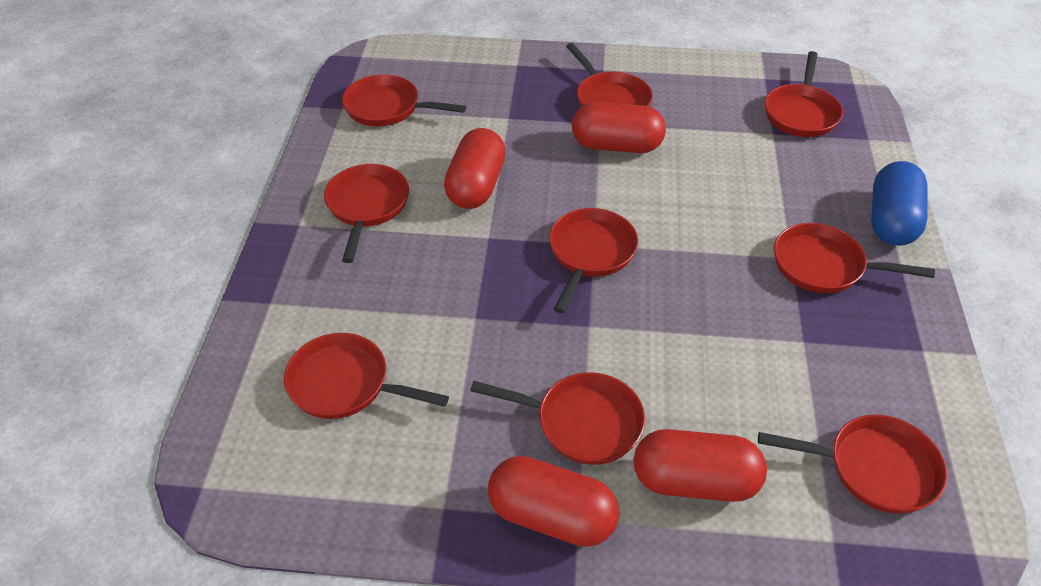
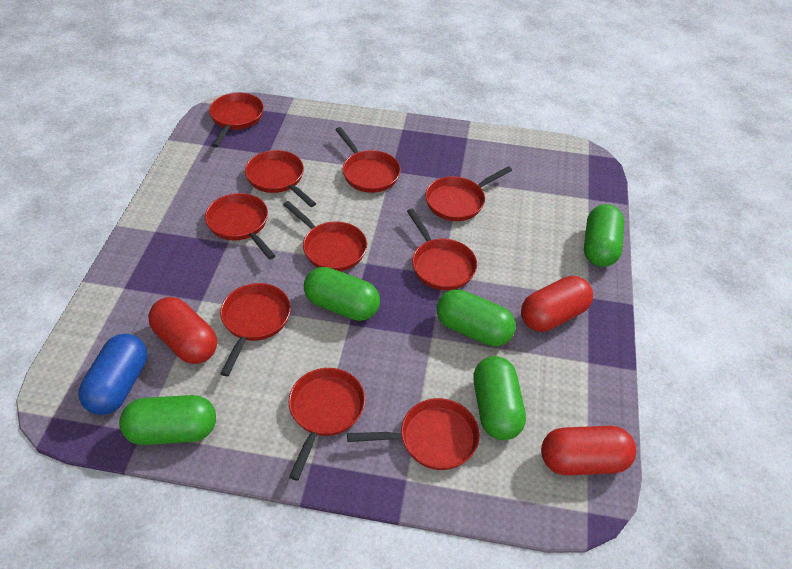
green capsule: 0 -> 5
red capsule: 4 -> 3
red pan: 9 -> 10

